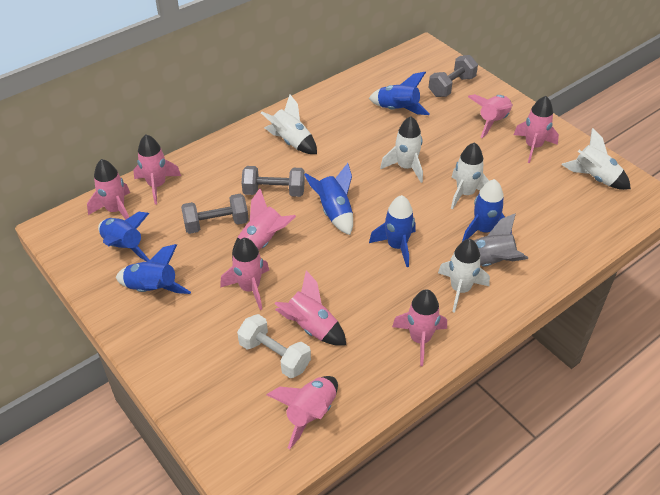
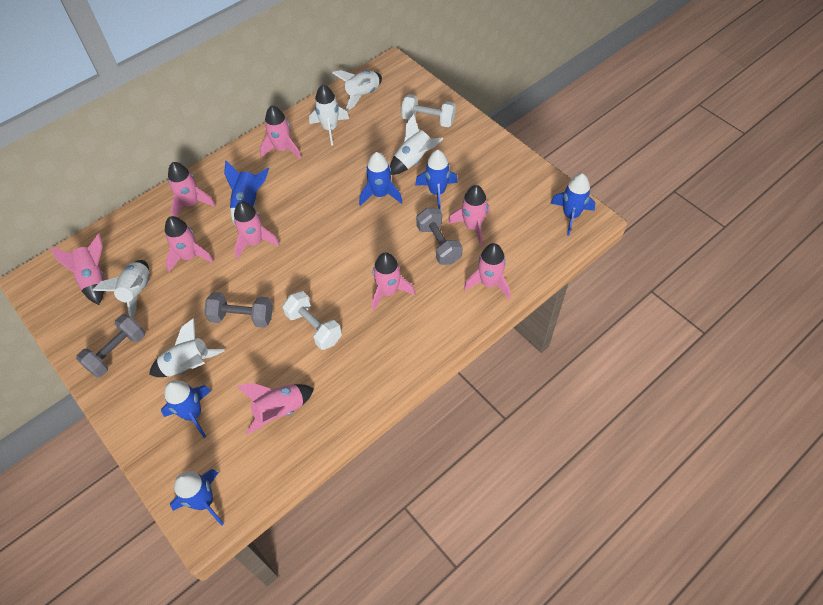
grey rocket: 1 -> 0
white dumbbell: 1 -> 2

